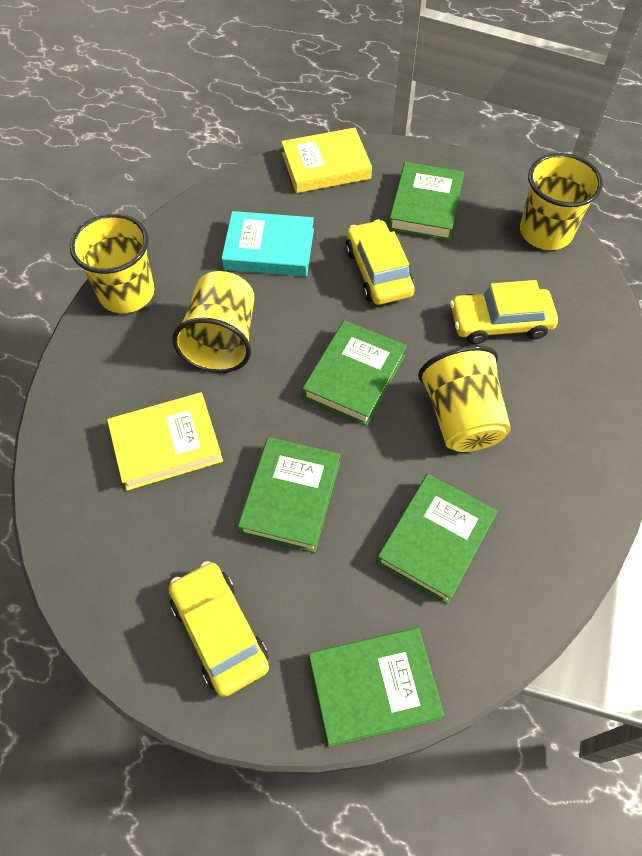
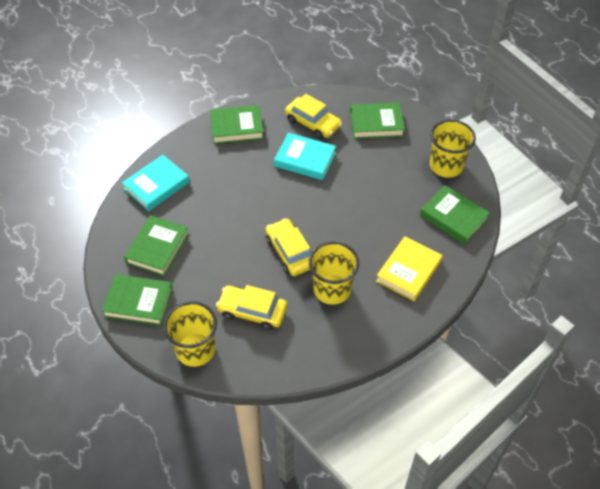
turquoise book: 1 -> 2
yellow book: 2 -> 1
yellow cup: 4 -> 3

